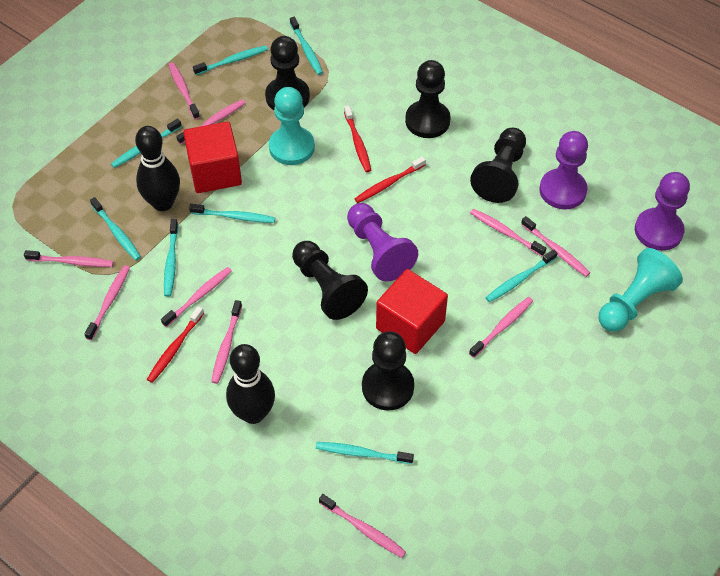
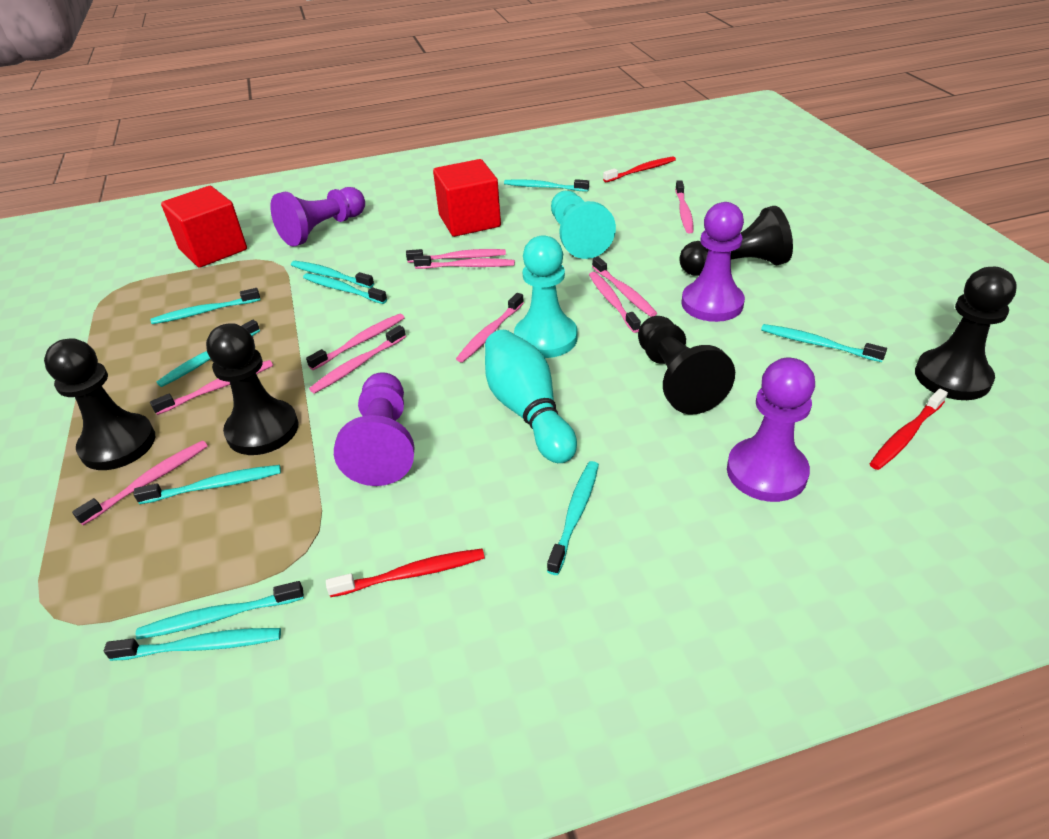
black bowling pin: 2 -> 0
purple pawn: 3 -> 4
turquoise bowling pin: 0 -> 1
turquoise toothbrush: 8 -> 10

